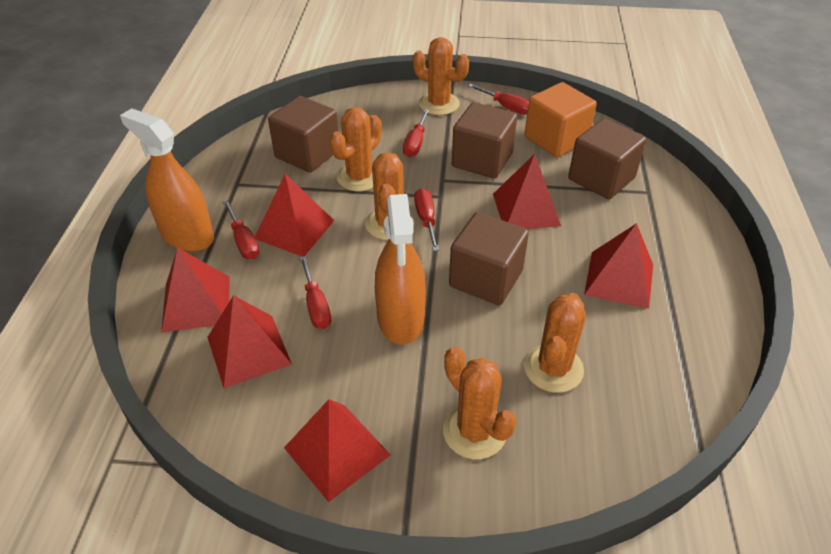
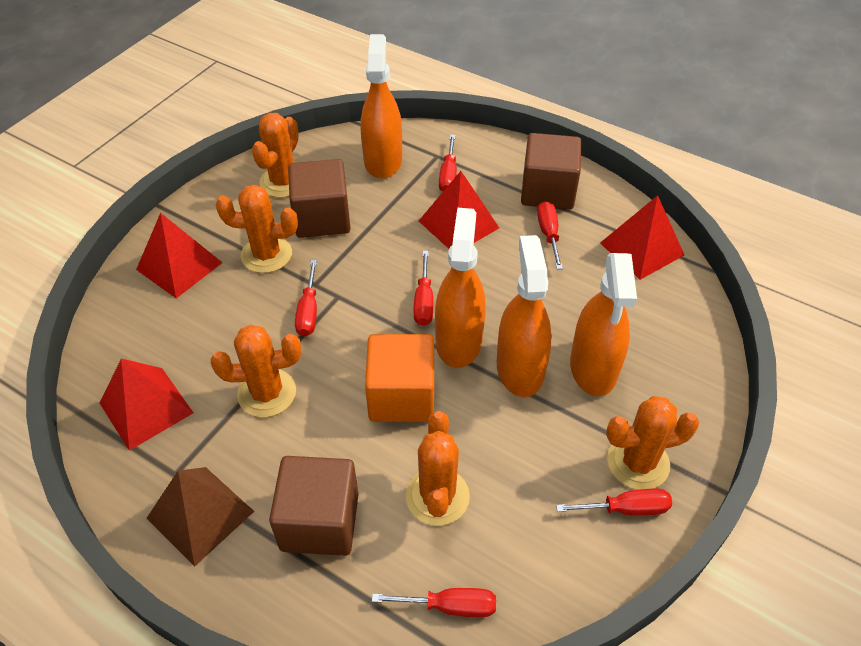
brown cube: 4 -> 3
brown pyramid: 0 -> 1
orange spray bottle: 2 -> 4
red pyramid: 6 -> 4
red screwdriver: 5 -> 6

